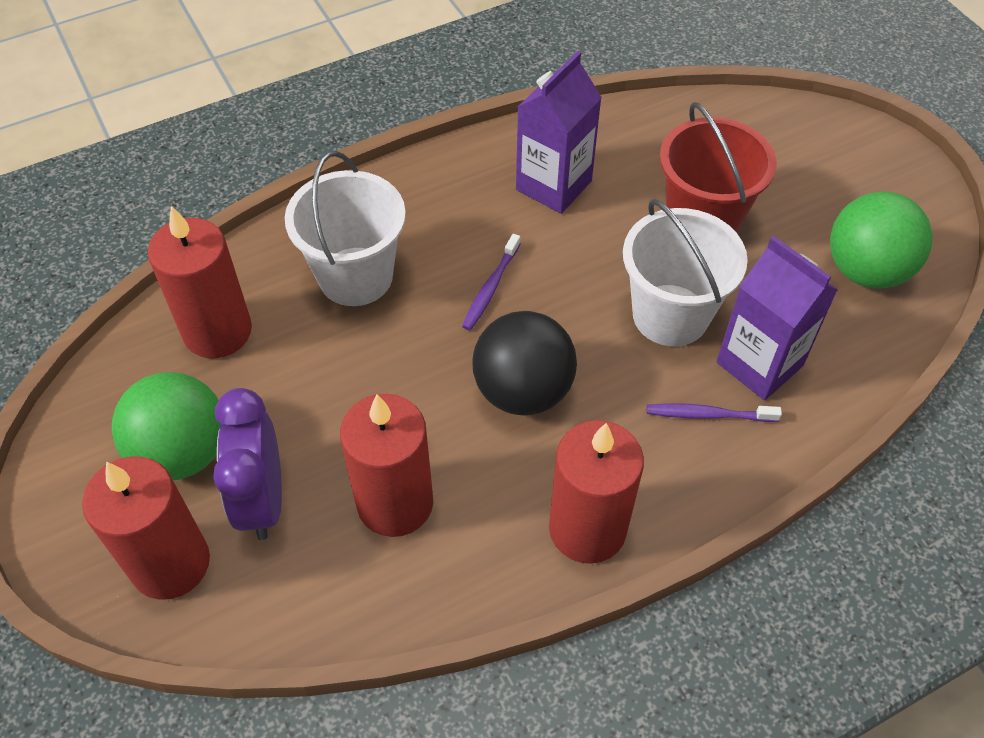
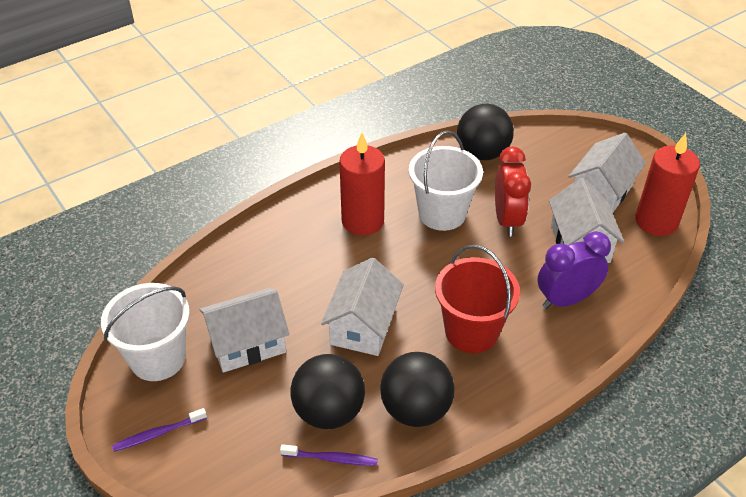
black ball: 1 -> 3
green ball: 2 -> 0
purple carton: 2 -> 0
red candle: 4 -> 2
red clock: 0 -> 1
white house: 0 -> 4

